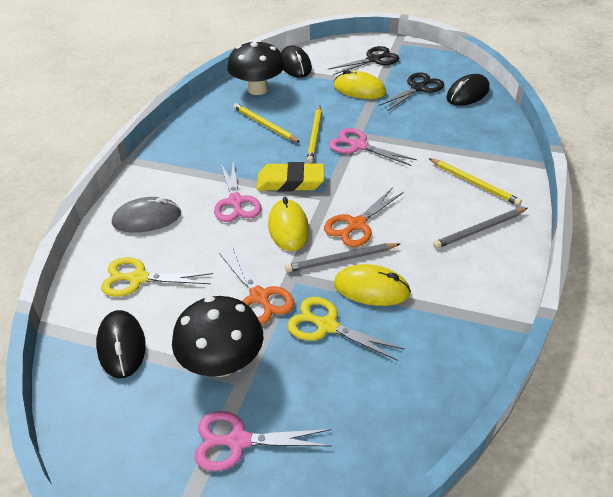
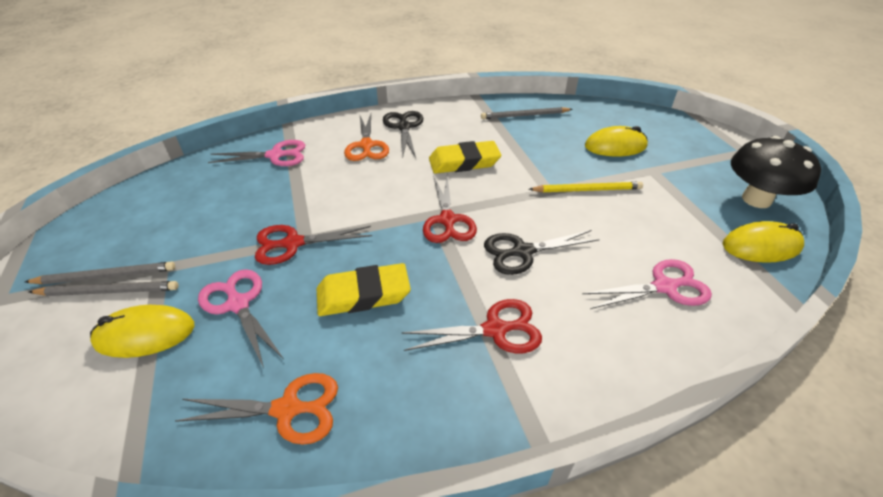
black mouse: 3 -> 0
black mushroom: 2 -> 1
grey mouse: 1 -> 0
grey pencil: 2 -> 3
red scissors: 0 -> 3
yellow eraser: 1 -> 2
yellow pencil: 3 -> 1
yellow scissors: 2 -> 0

